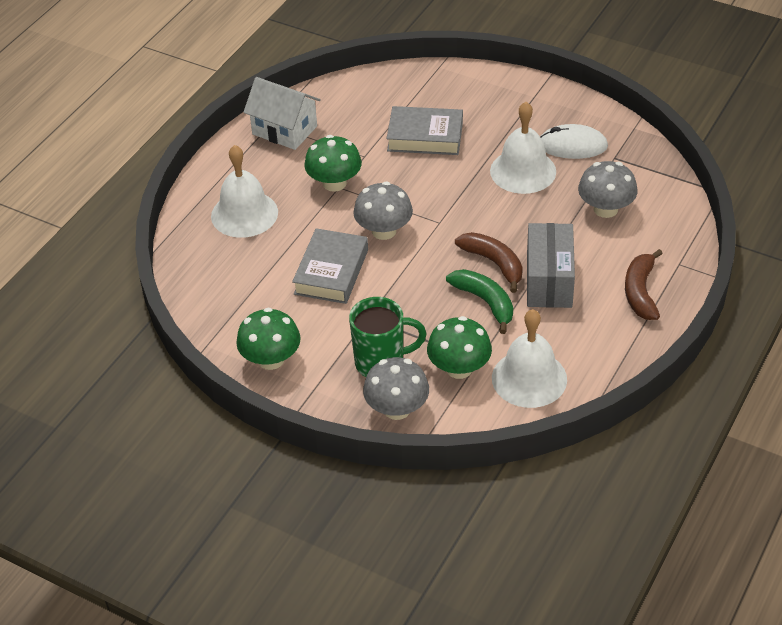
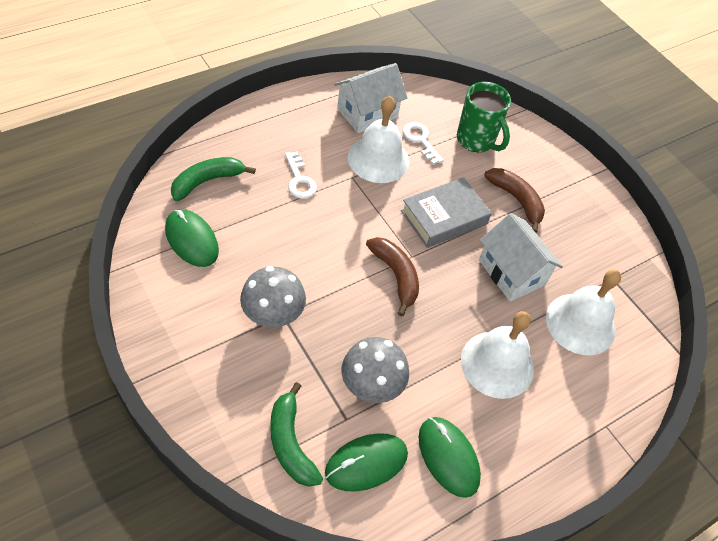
green banana: 1 -> 2
green mouse: 0 -> 3
green mushroom: 3 -> 0
grey book: 2 -> 1
grey box: 1 -> 0
grey mushroom: 3 -> 2
white house: 1 -> 2
white key: 0 -> 2
white mouse: 1 -> 0

